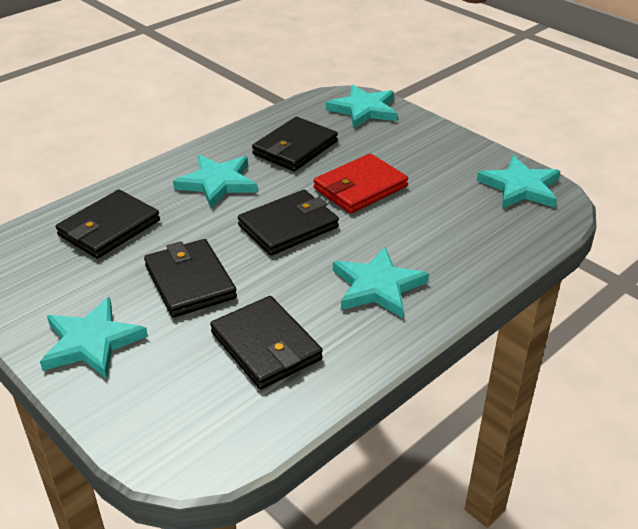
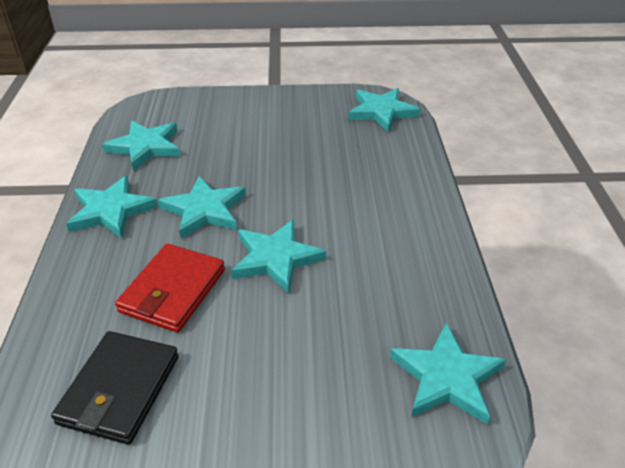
black wallet: 5 -> 1
turquoise star: 5 -> 6

